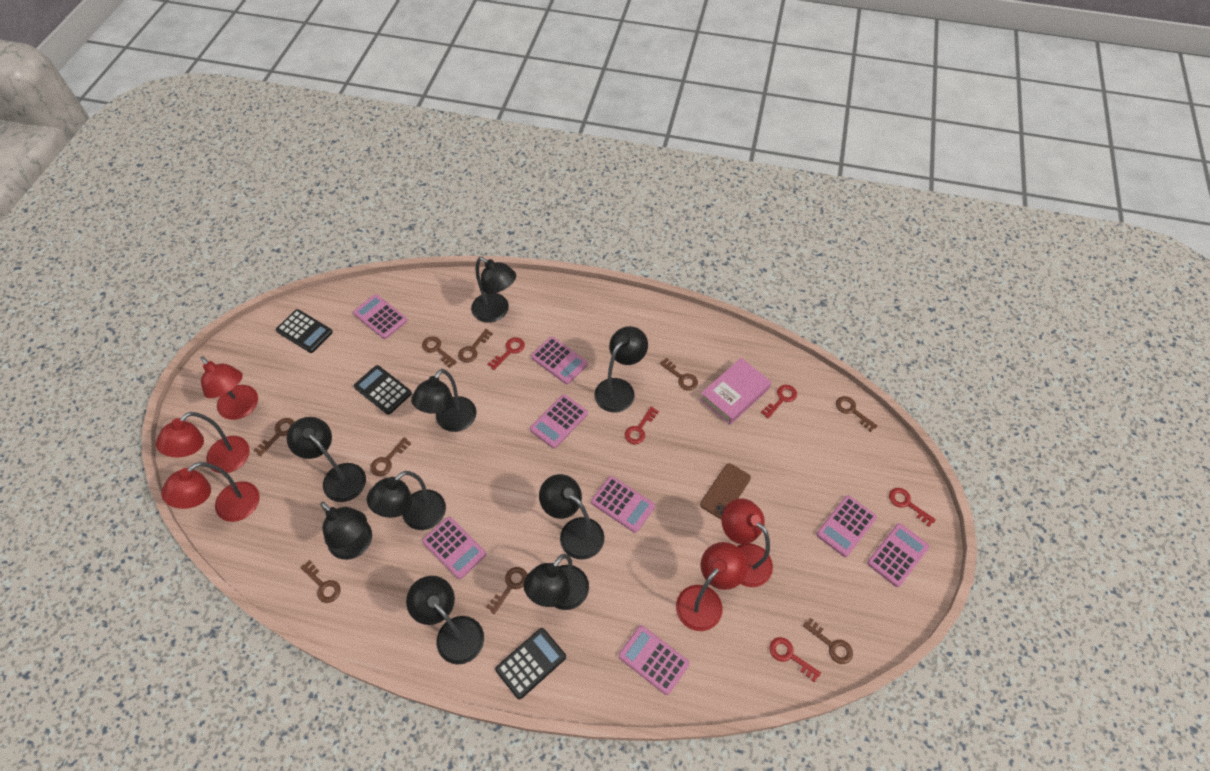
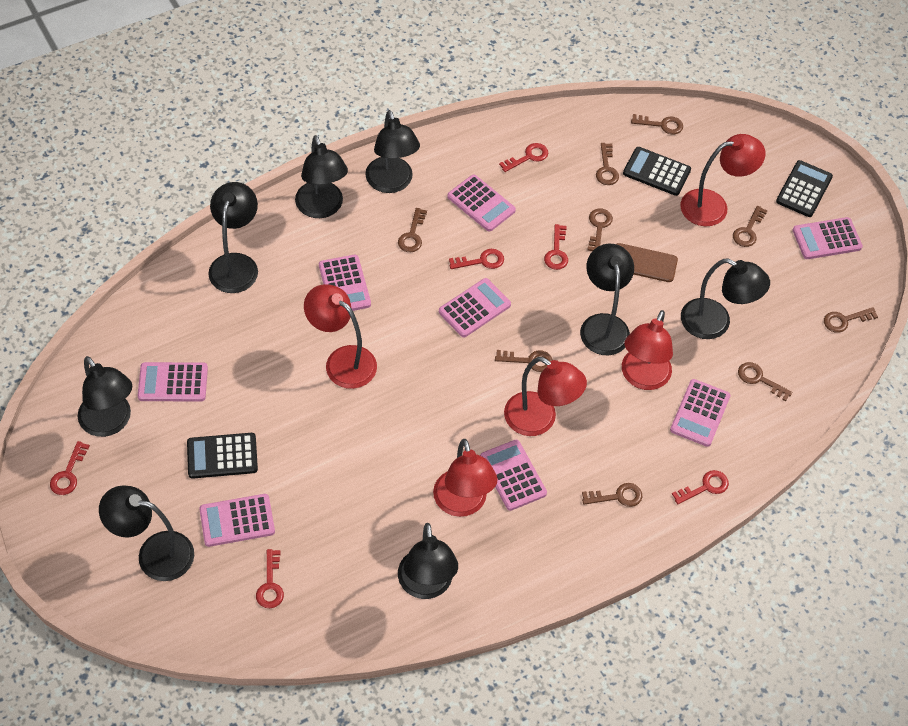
black lamp: 9 -> 8
pink book: 1 -> 0
red key: 5 -> 6

